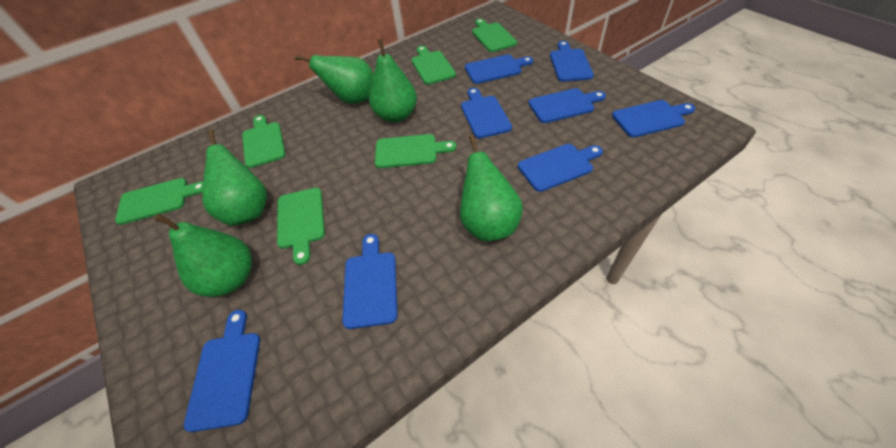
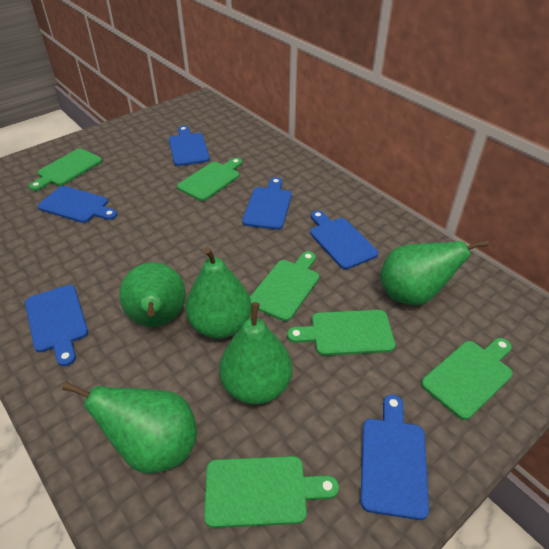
blue cutting board: 8 -> 6

